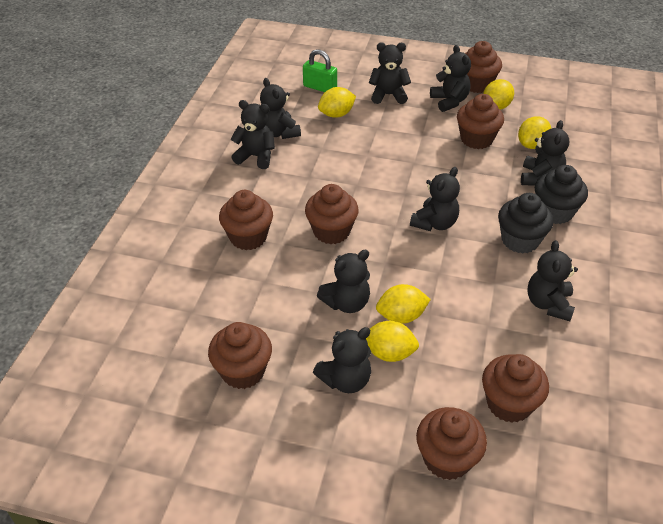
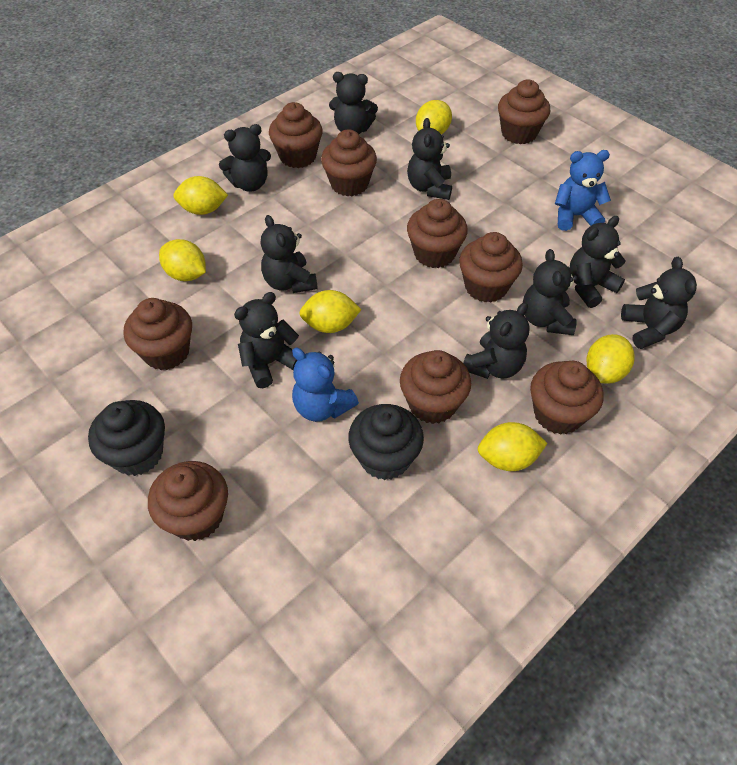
blue teddy bear: 0 -> 2
brown cupcake: 7 -> 9
green padlock: 1 -> 0
yellow lemon: 5 -> 6

